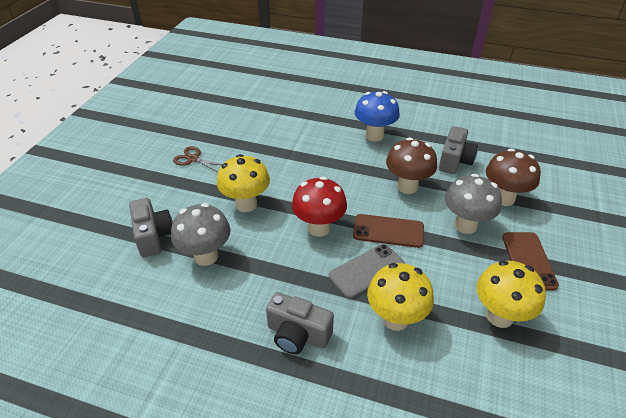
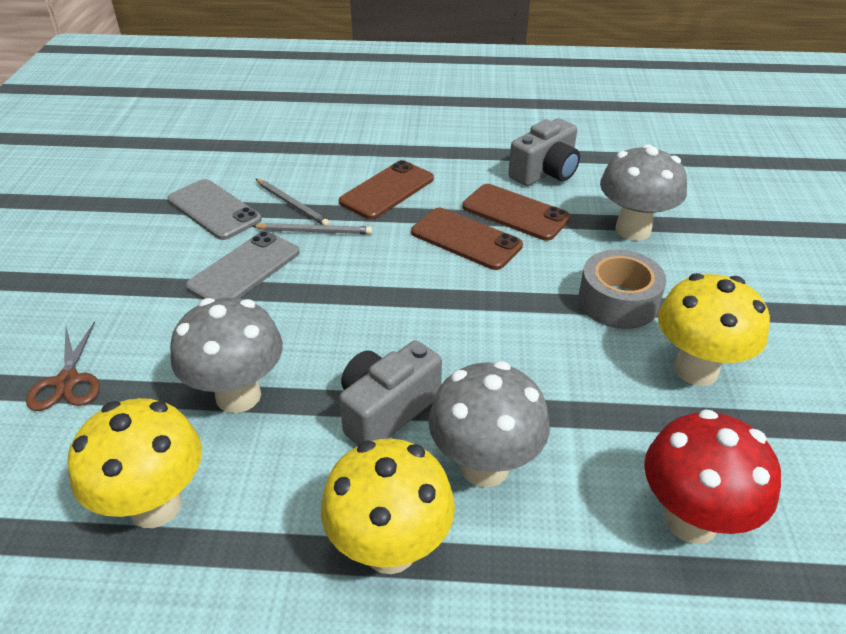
blue mushroom: 1 -> 0
brown mushroom: 2 -> 0
brown phone: 2 -> 3
grey camera: 3 -> 2
grey mushroom: 2 -> 3
grey pencil: 0 -> 2
grey phone: 1 -> 2
grey tape: 0 -> 1

